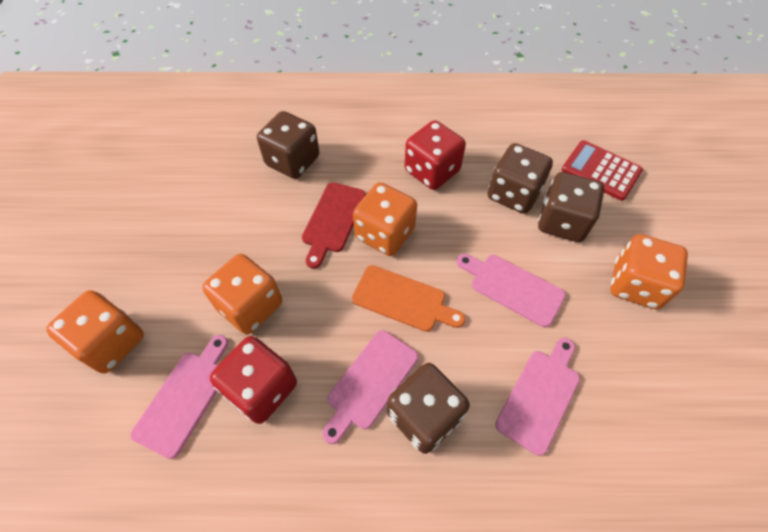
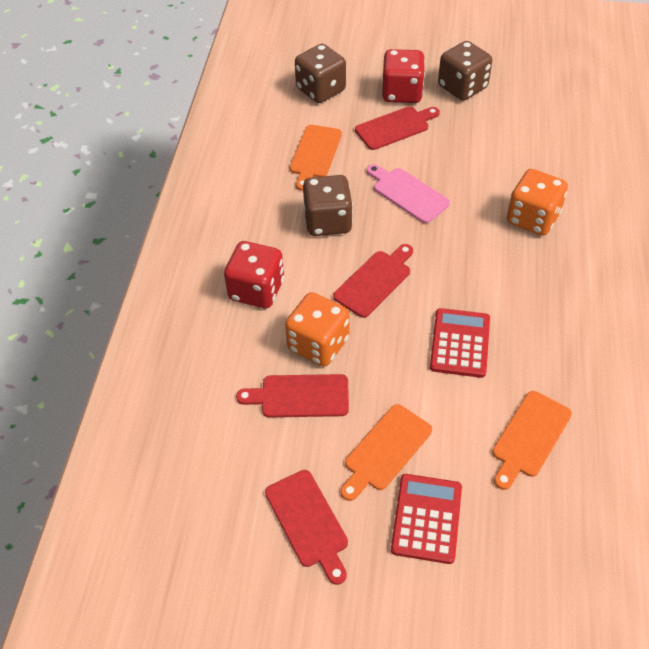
brown dice: 4 -> 3
orange cutting board: 1 -> 3
orange dice: 4 -> 2
pink cutting board: 4 -> 1
red calculator: 1 -> 2
red cutting board: 1 -> 4

